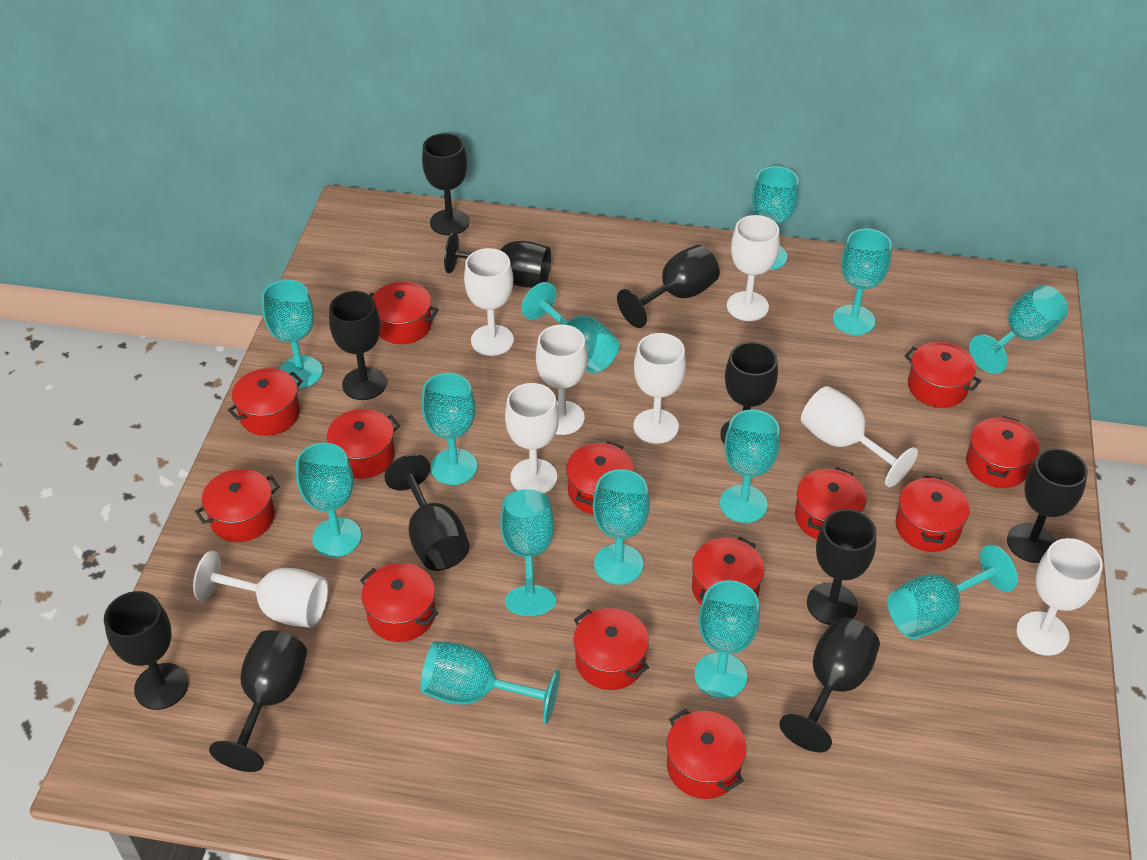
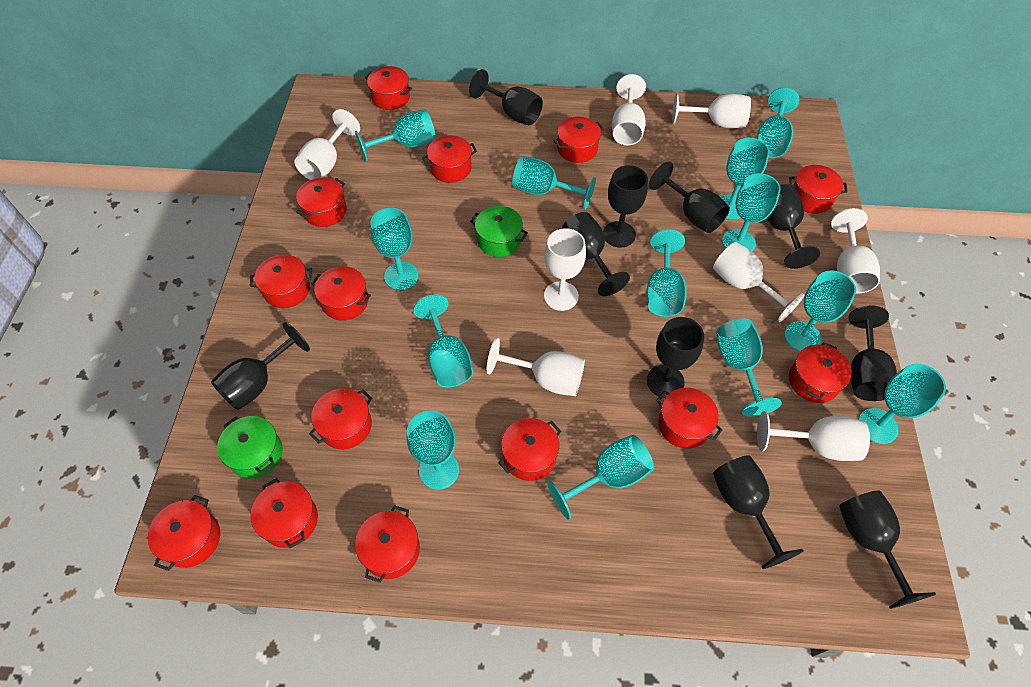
black goblet: 11 -> 10
green pot: 0 -> 2
red pot: 13 -> 14

